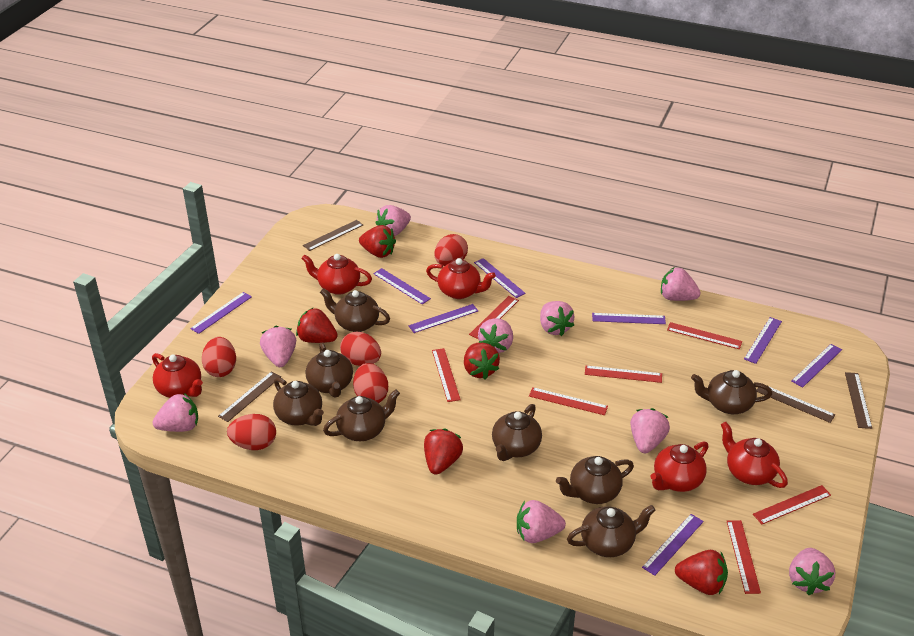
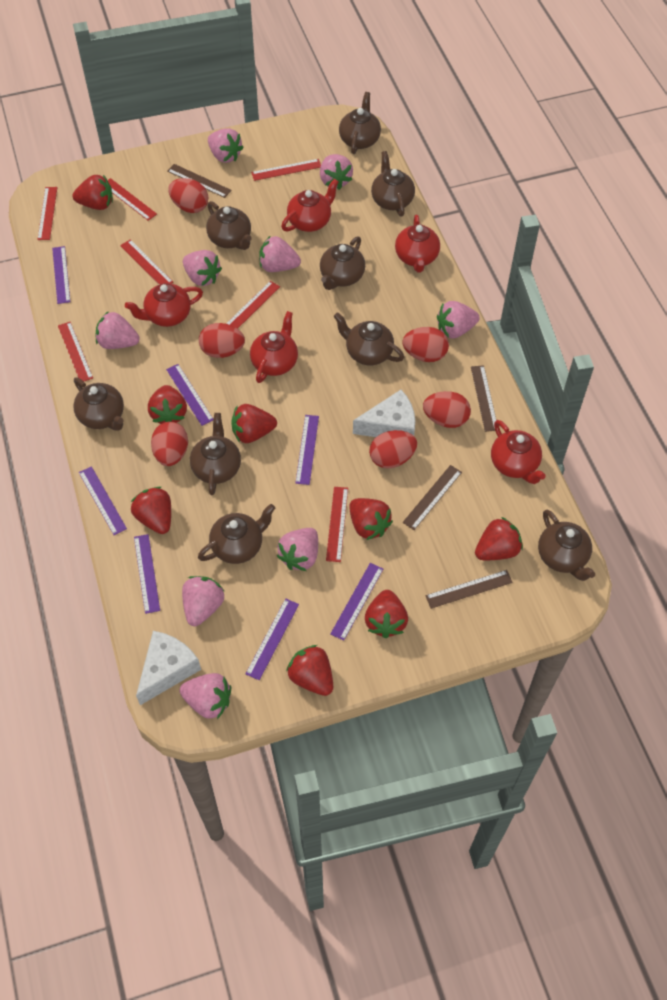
brown teapot: 8 -> 9
purple ruler: 8 -> 7
red egg: 5 -> 6
red strawberry: 5 -> 8
white cheese: 0 -> 2

